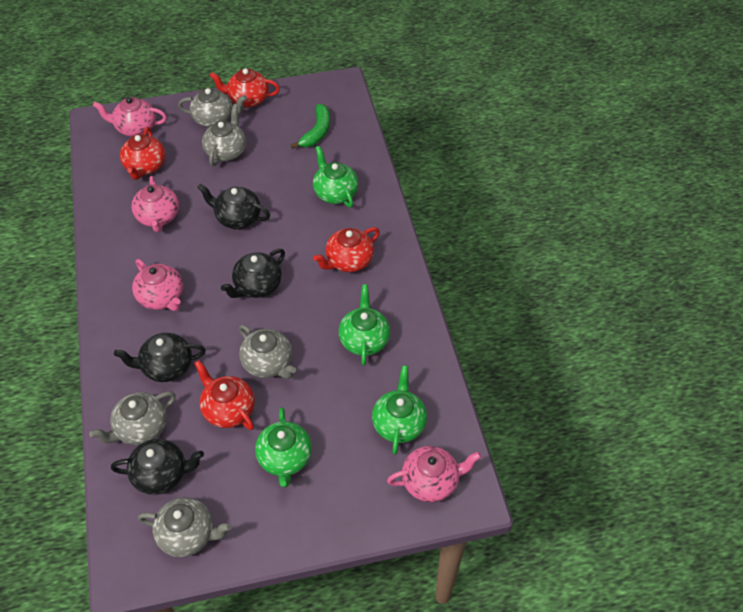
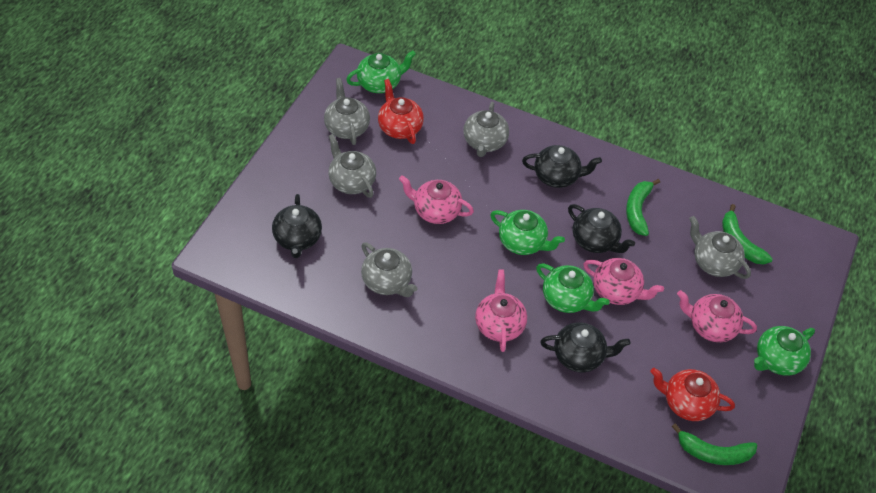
green banana: 1 -> 3
red teapot: 4 -> 2

